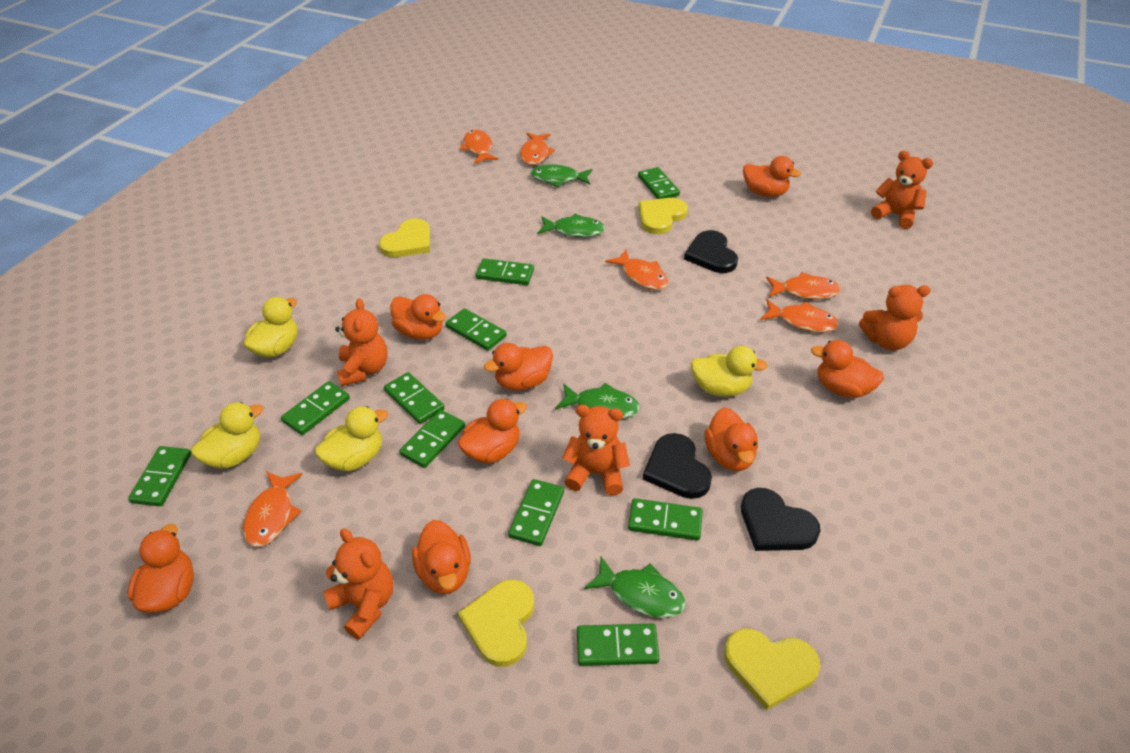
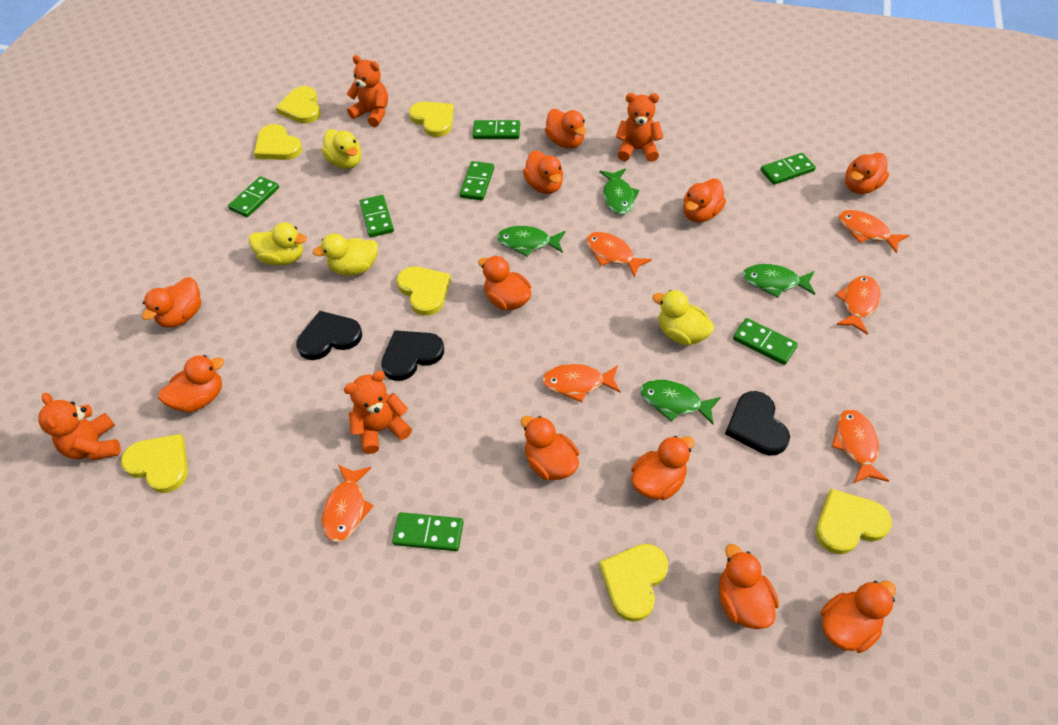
green domino: 10 -> 7
orange duck: 8 -> 11
orange teddy bear: 5 -> 4
yellow heart: 4 -> 7

